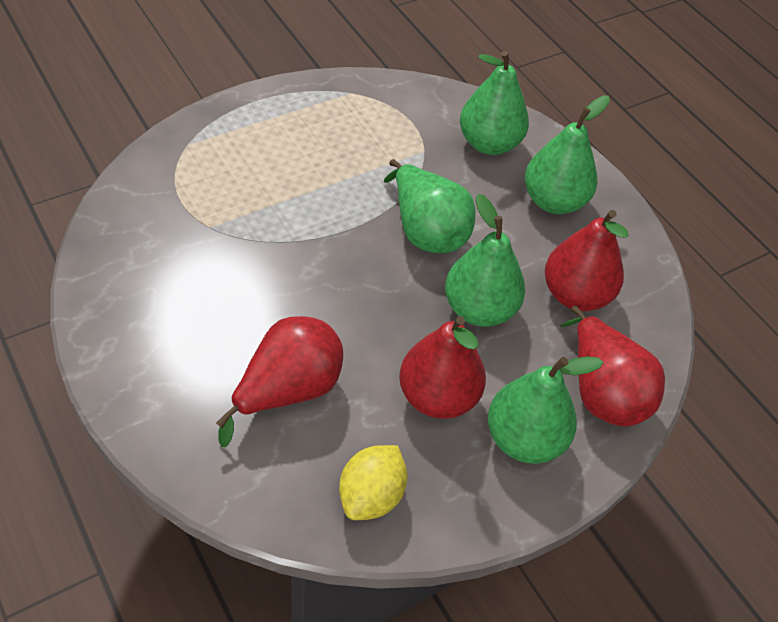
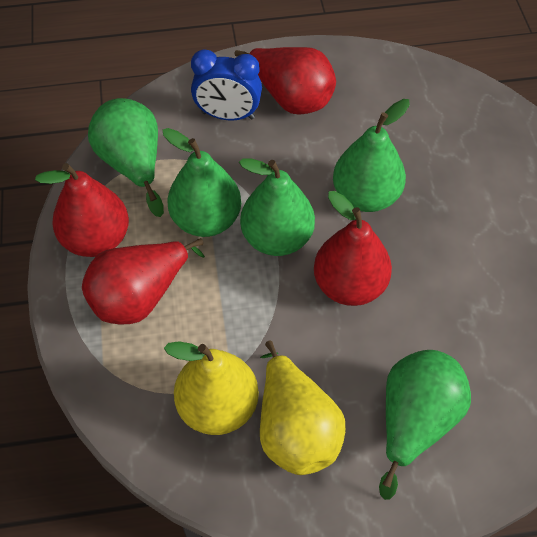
blue clock: 0 -> 1
yellow lemon: 1 -> 0
yellow pear: 0 -> 2

